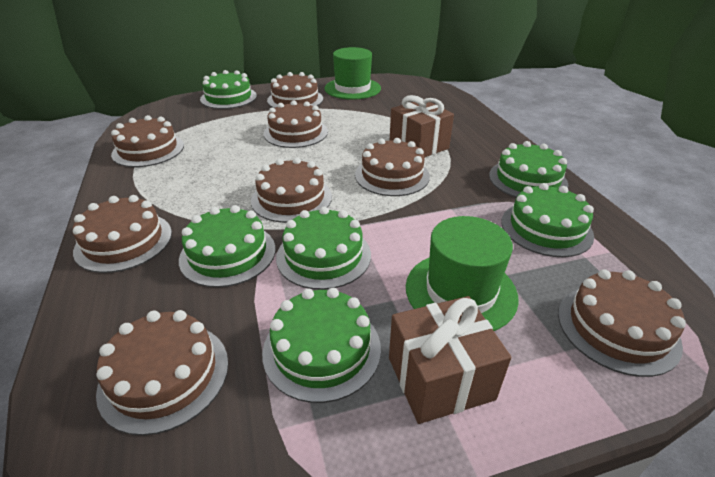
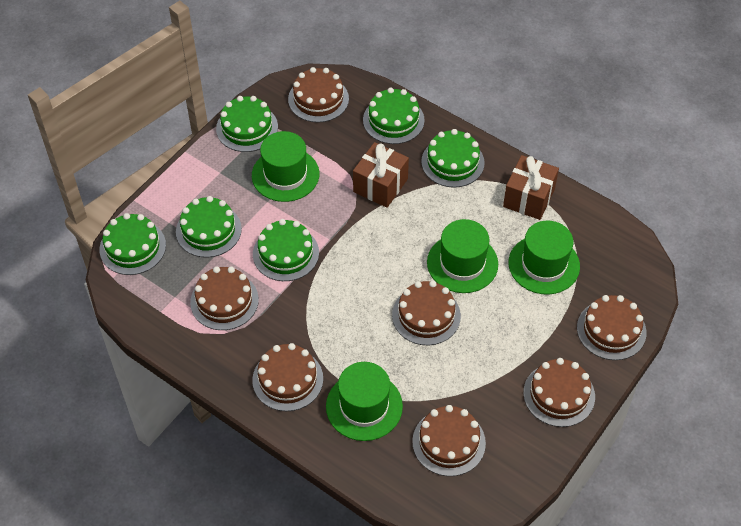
brown cake: 8 -> 7
green hat: 2 -> 4

